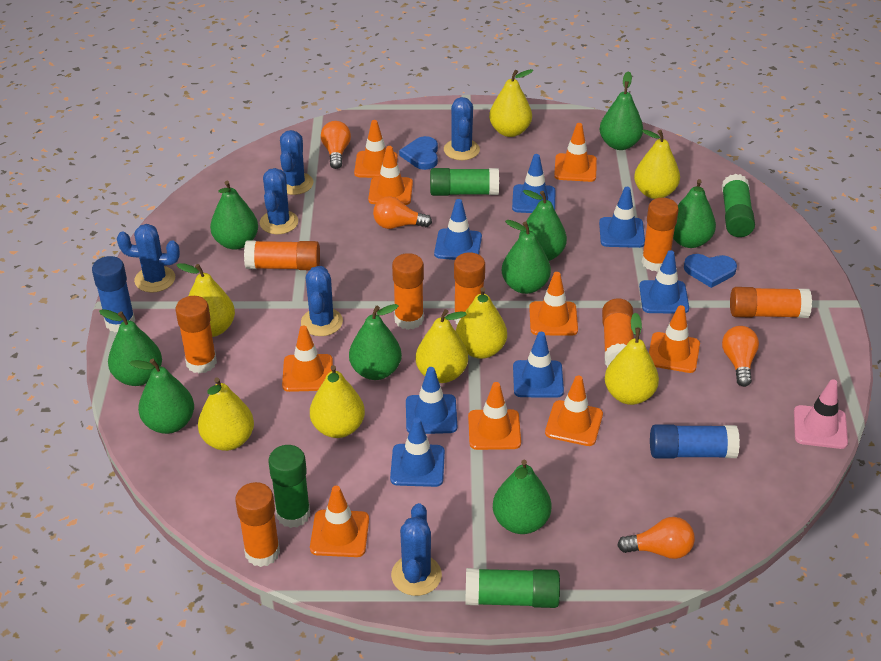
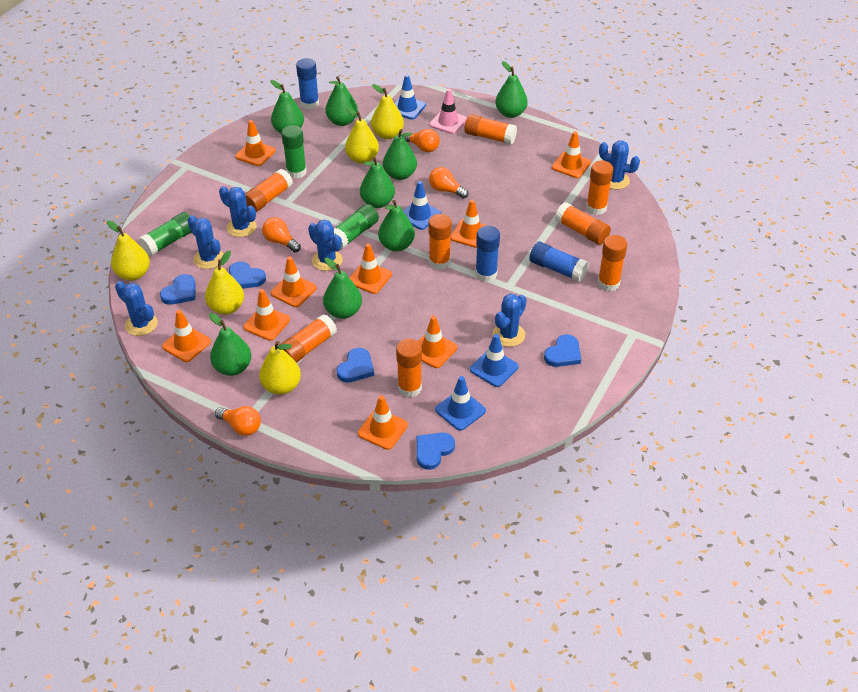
blue glue stick: 2 -> 3
blue heart: 2 -> 5
blue traffic cone: 7 -> 4
green glue stick: 4 -> 3
green pear: 9 -> 8
yellow pear: 8 -> 5

